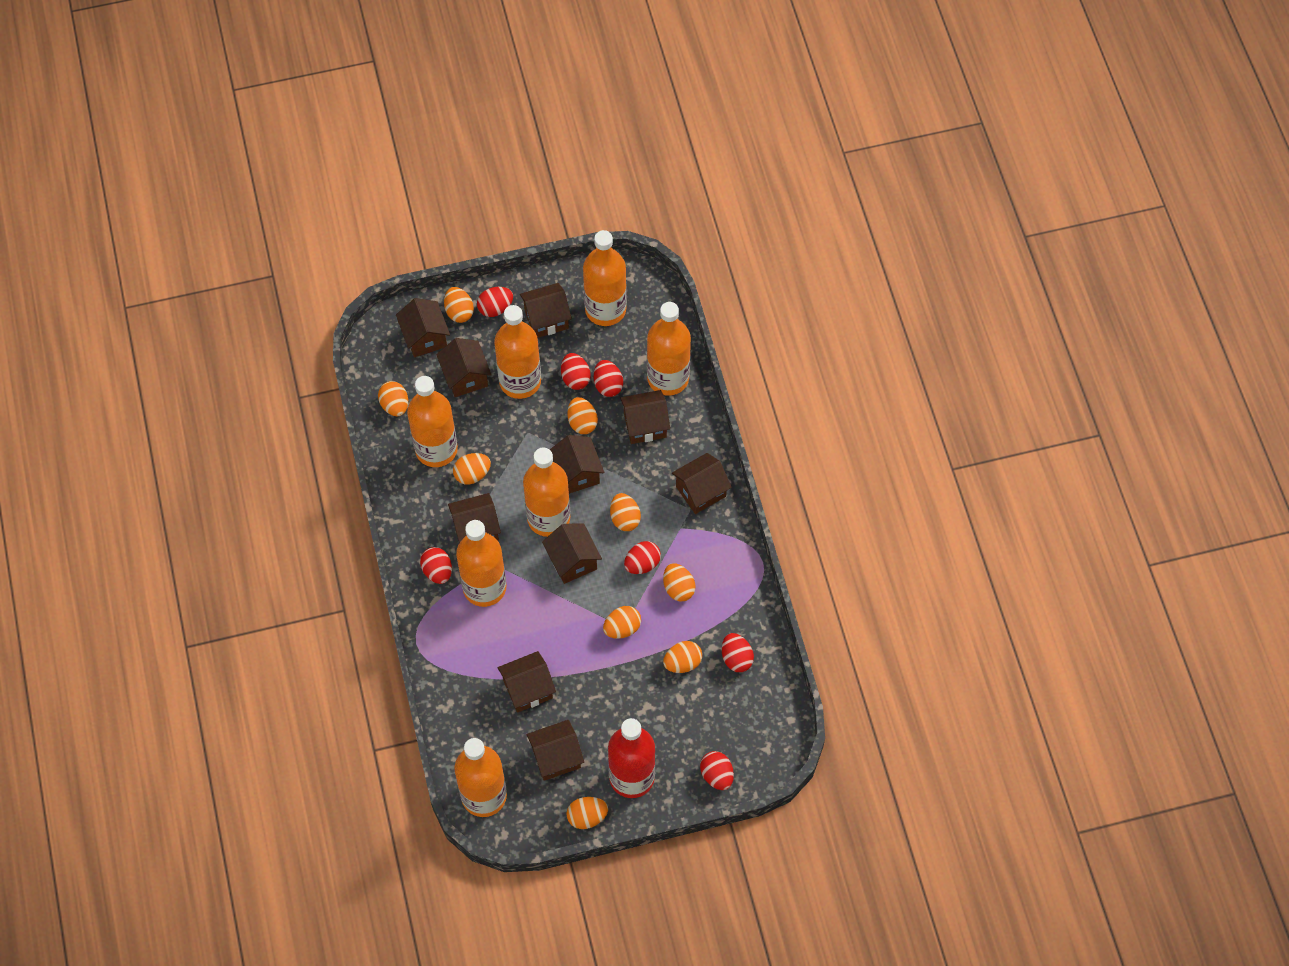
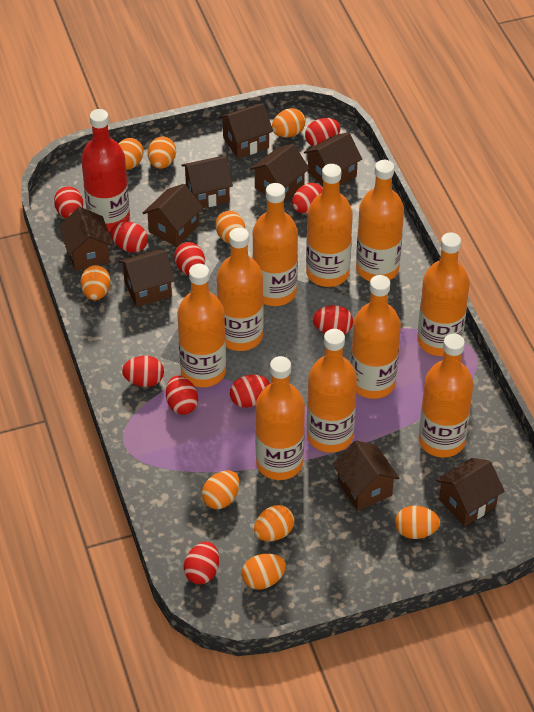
brown house: 10 -> 9
orange bottle: 7 -> 10
red egg: 7 -> 10

